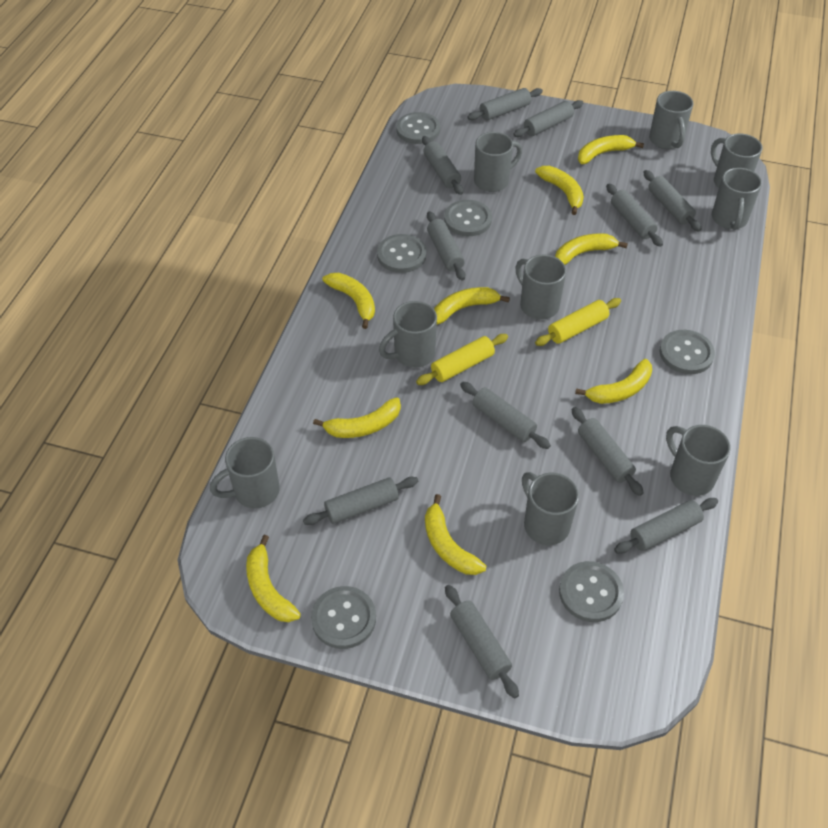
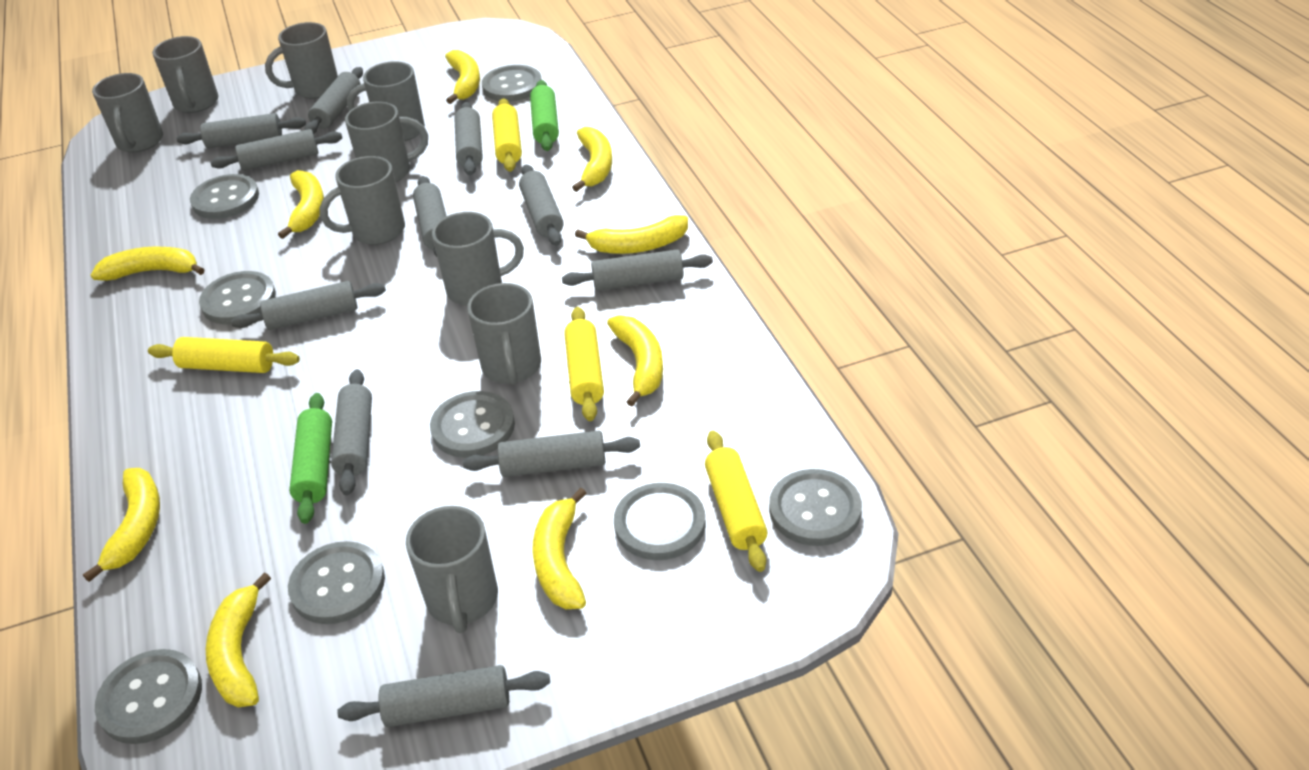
green rolling pin: 0 -> 2
grey button: 6 -> 8
yellow rolling pin: 2 -> 4

